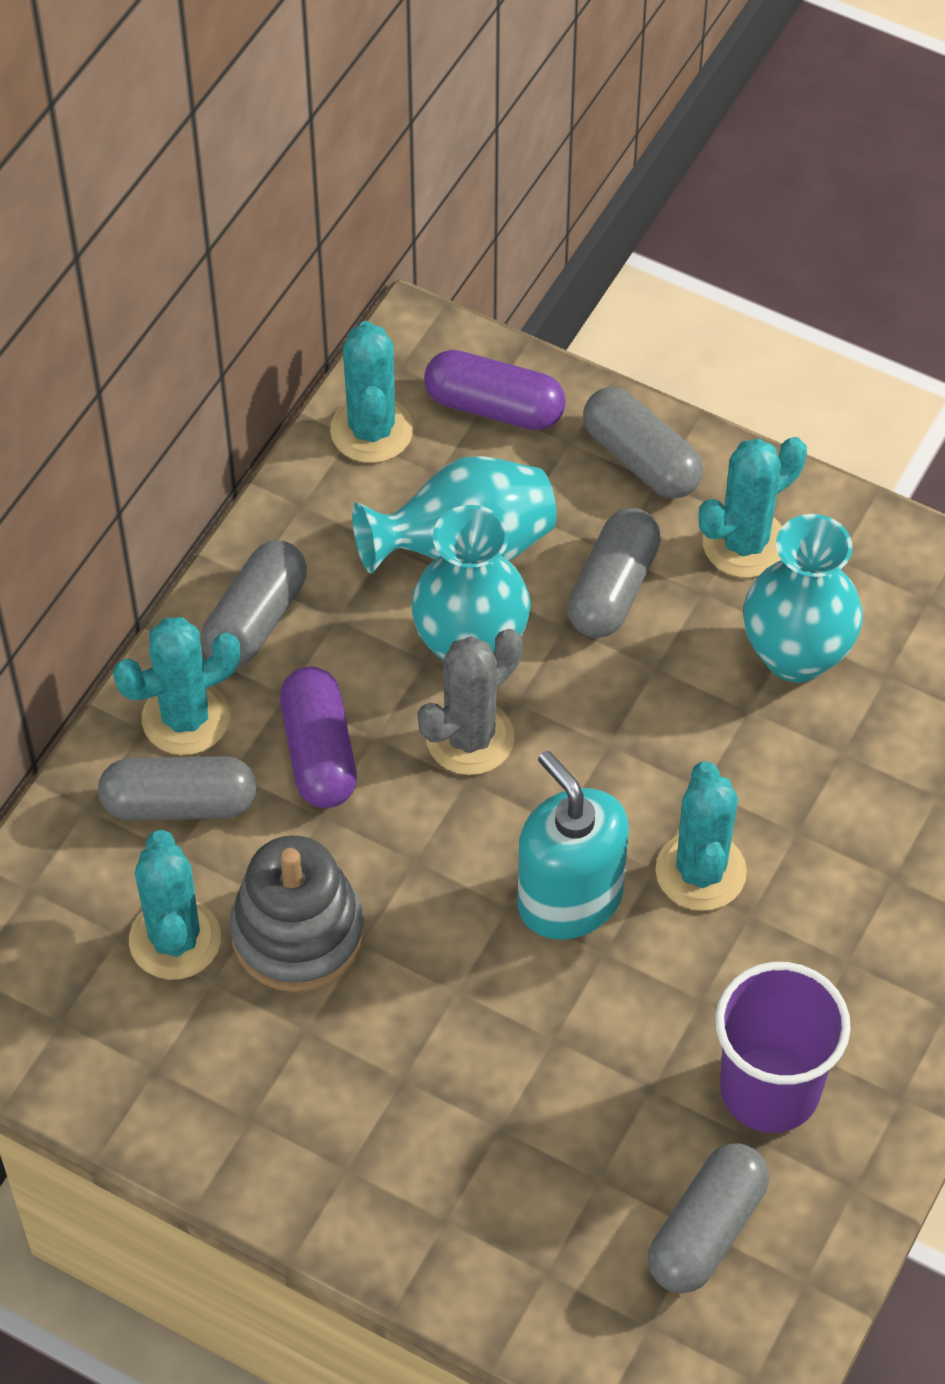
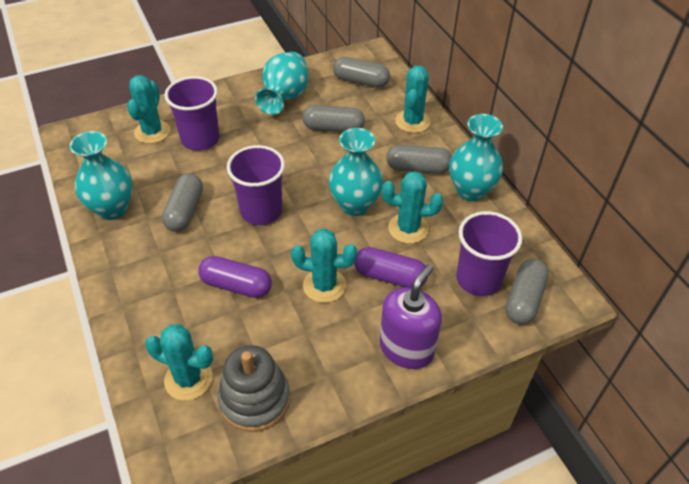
grey cactus: 1 -> 0
purple cup: 1 -> 3
purple soap dispenser: 0 -> 1
turquoise soap dispenser: 1 -> 0
turquoise vase: 3 -> 4

